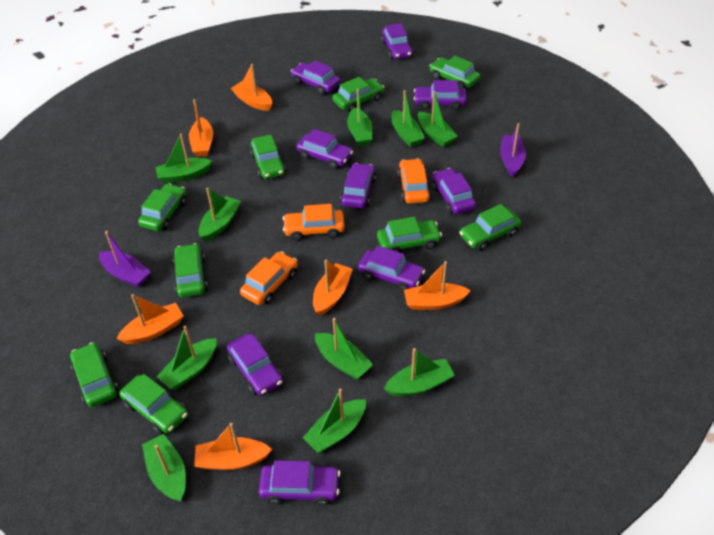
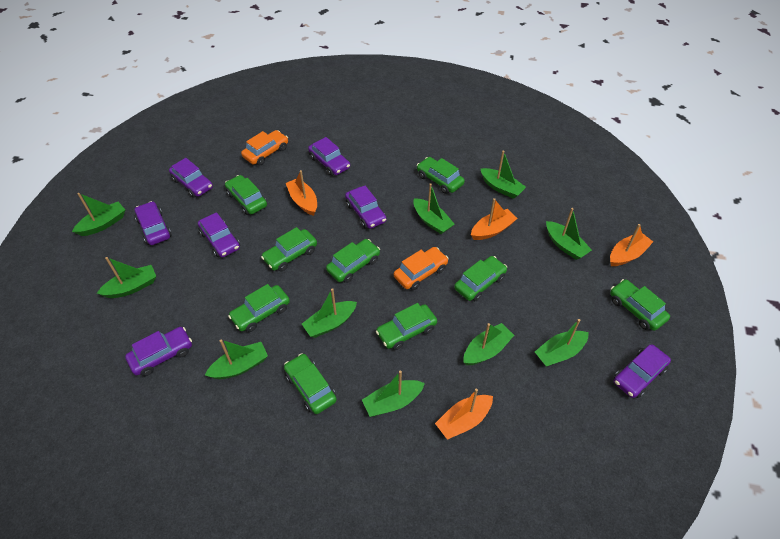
orange boat: 6 -> 4
orange car: 3 -> 2
purple boat: 2 -> 0
purple car: 9 -> 7

